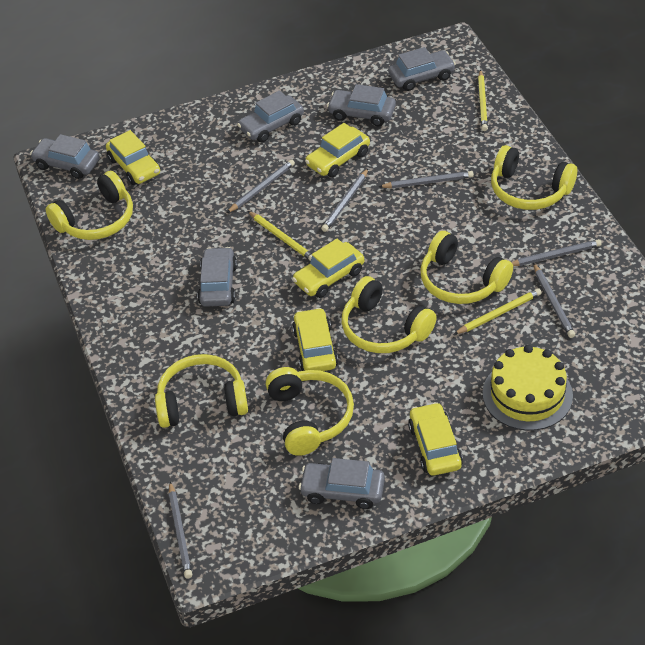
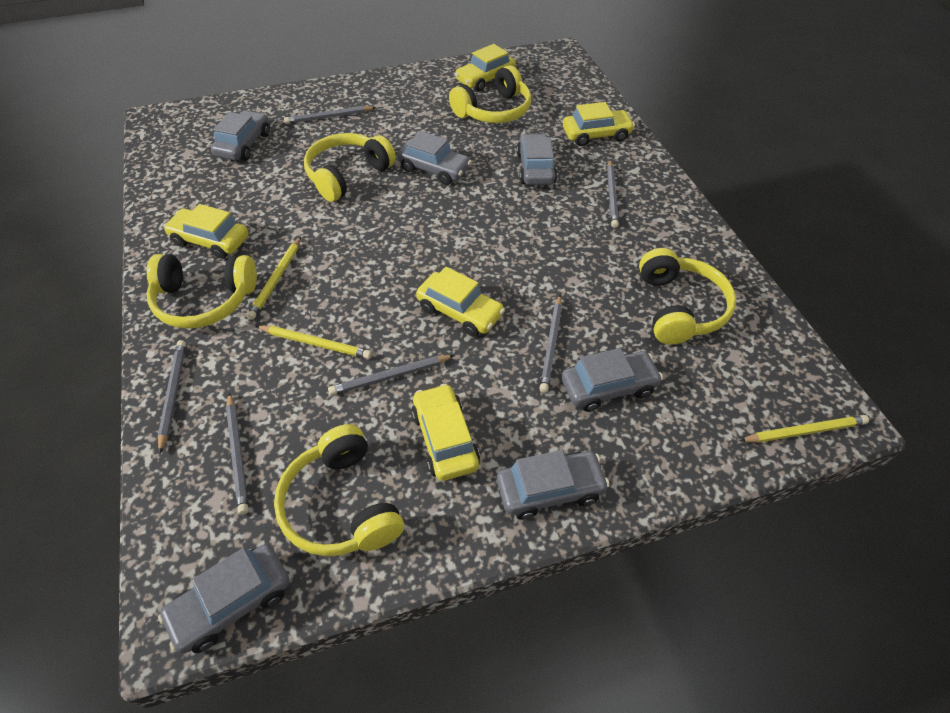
yellow cake: 1 -> 0
yellow headphones: 6 -> 5

